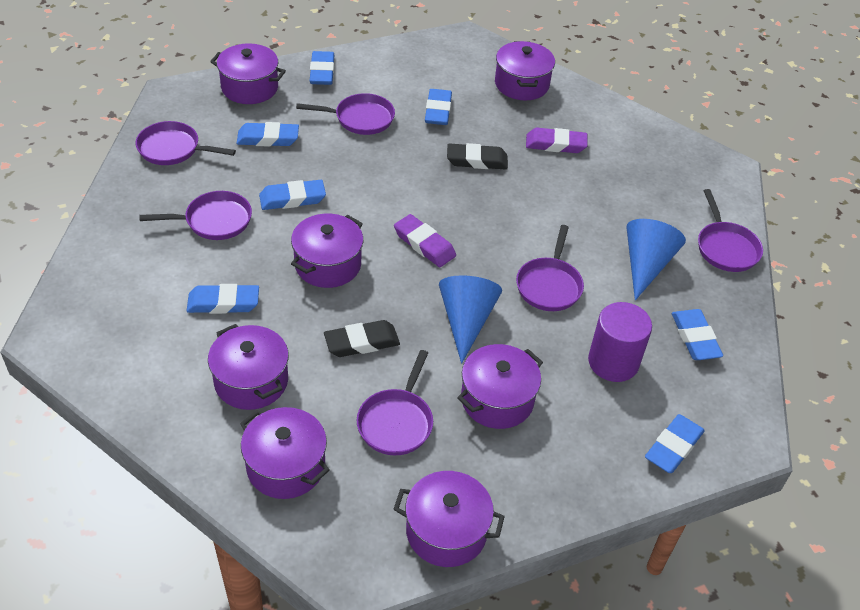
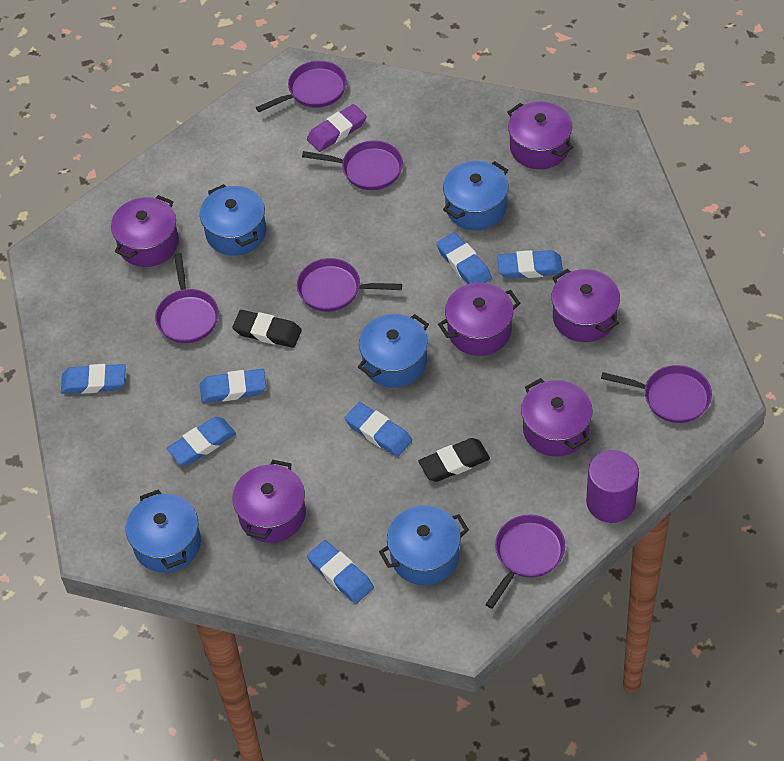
blue cone: 2 -> 0
blue pot: 0 -> 5
purple eraser: 2 -> 1
purple pot: 7 -> 6

